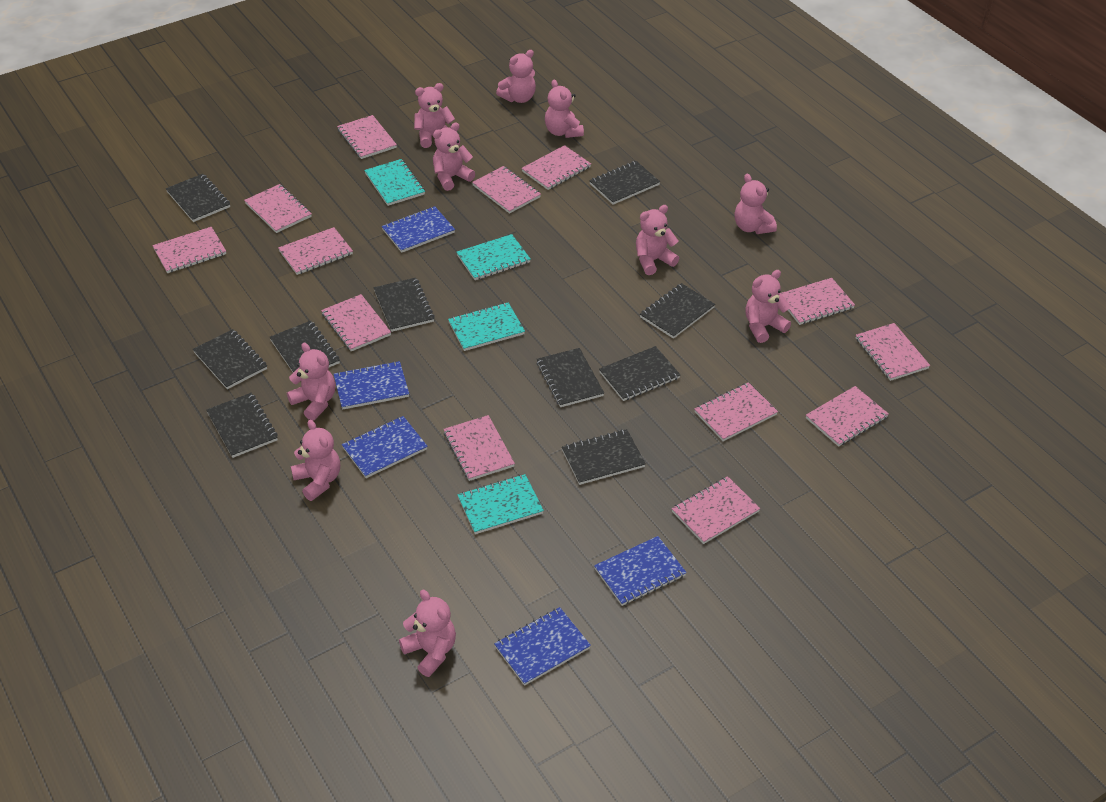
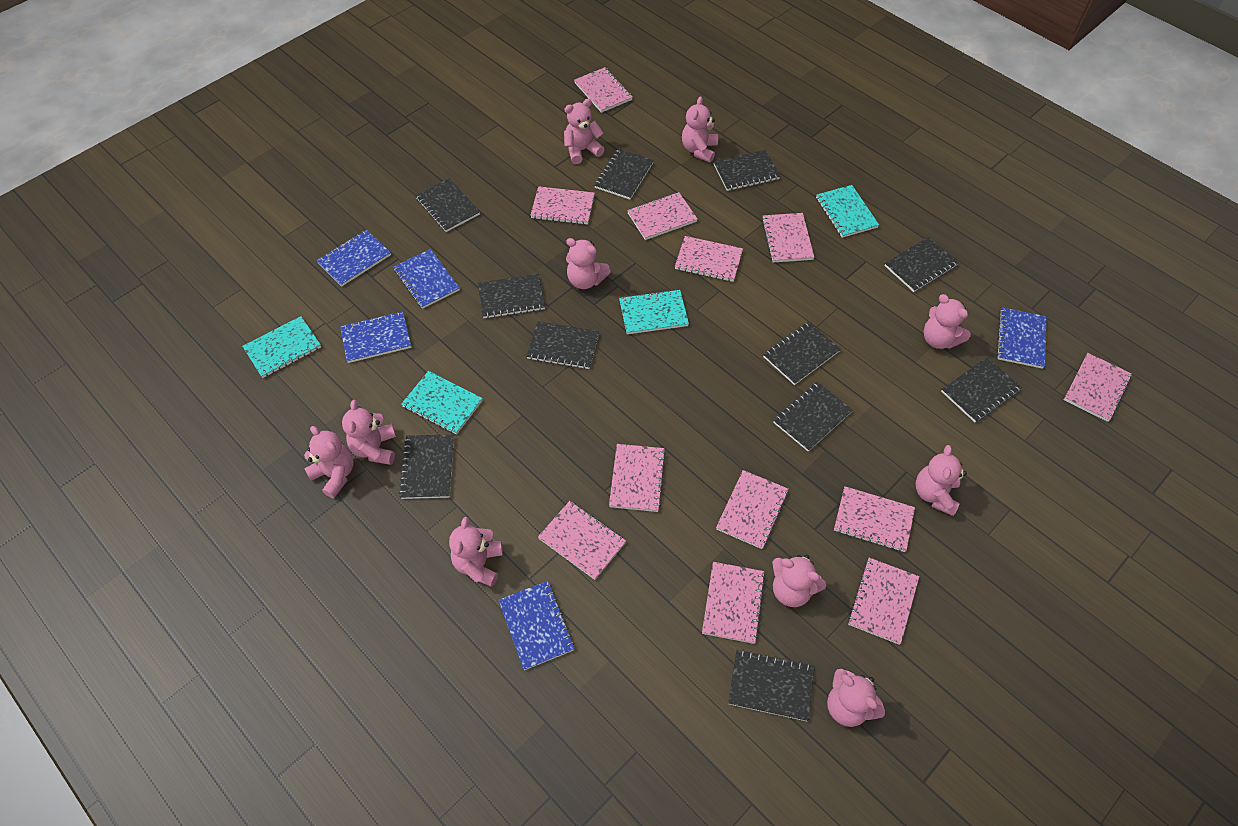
black notebook: 10 -> 11
pink notebook: 13 -> 12

